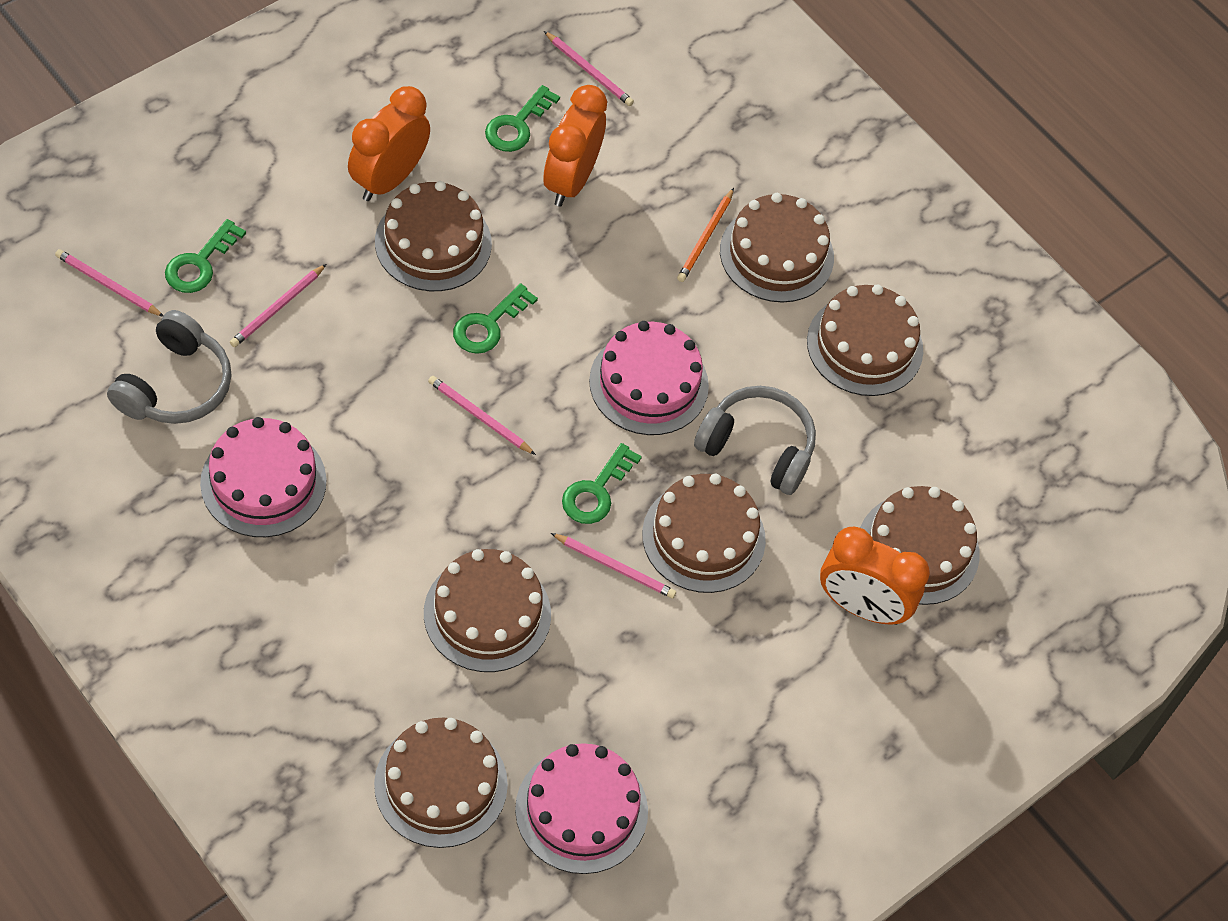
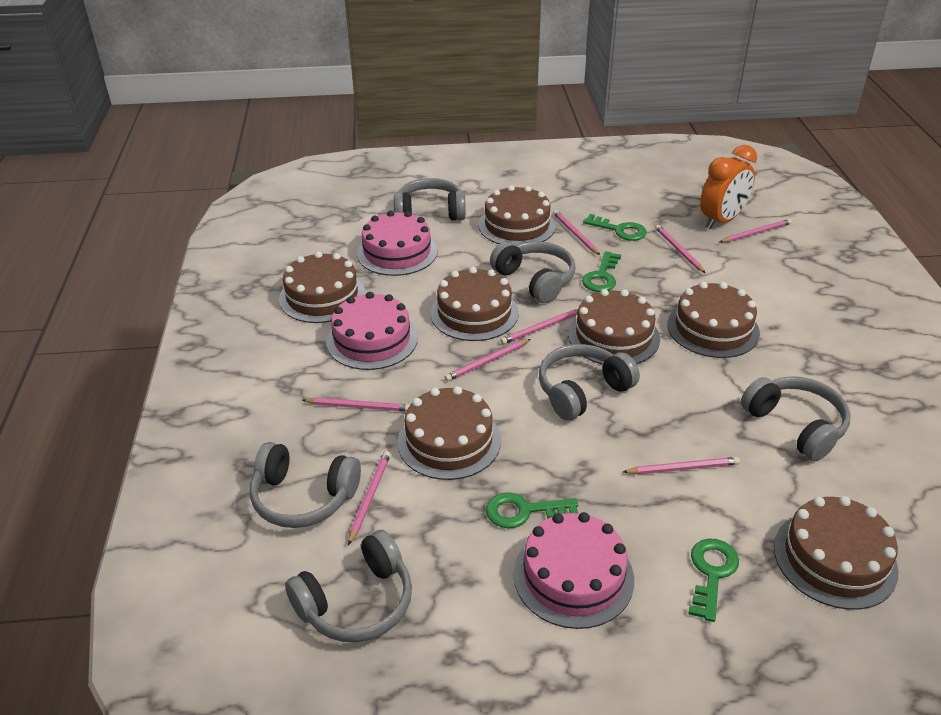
grey headphones: 2 -> 6
orange clock: 3 -> 1
orange pencil: 1 -> 0
pink pencil: 5 -> 8

